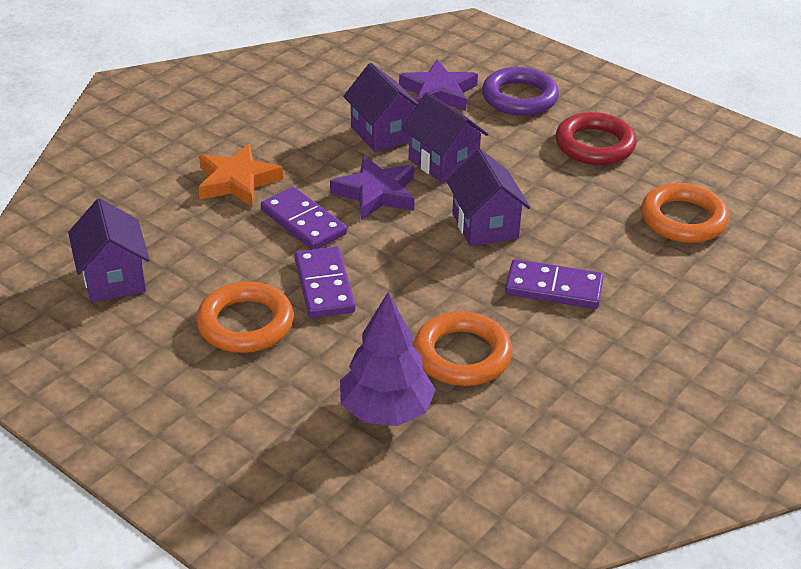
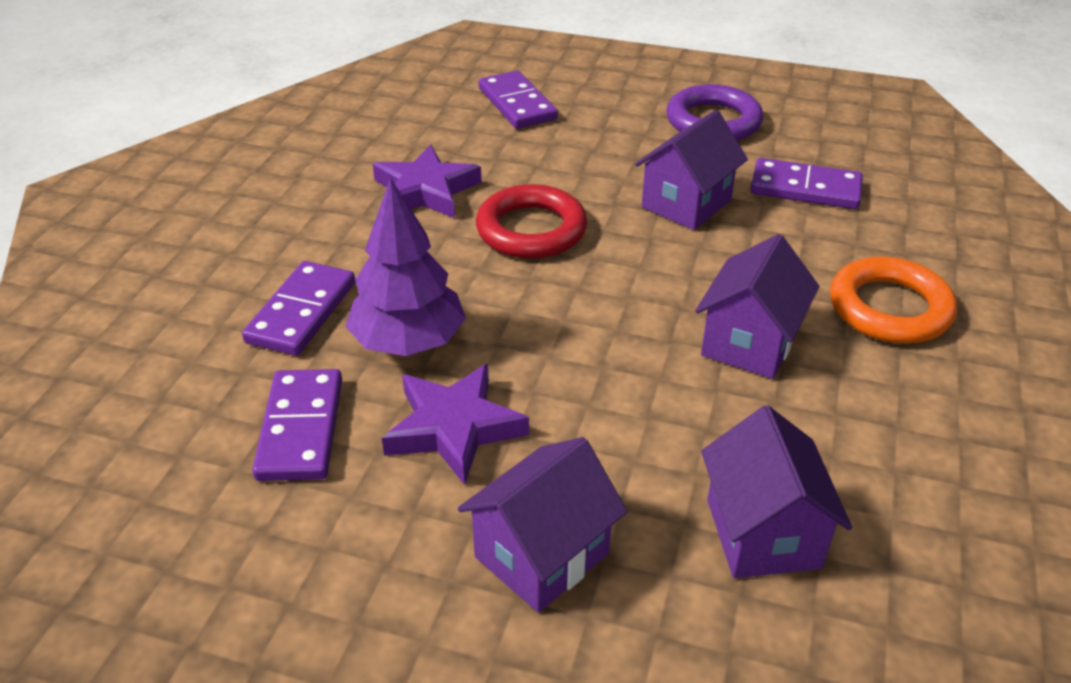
orange ring: 3 -> 1
orange star: 1 -> 0
purple domino: 3 -> 4

